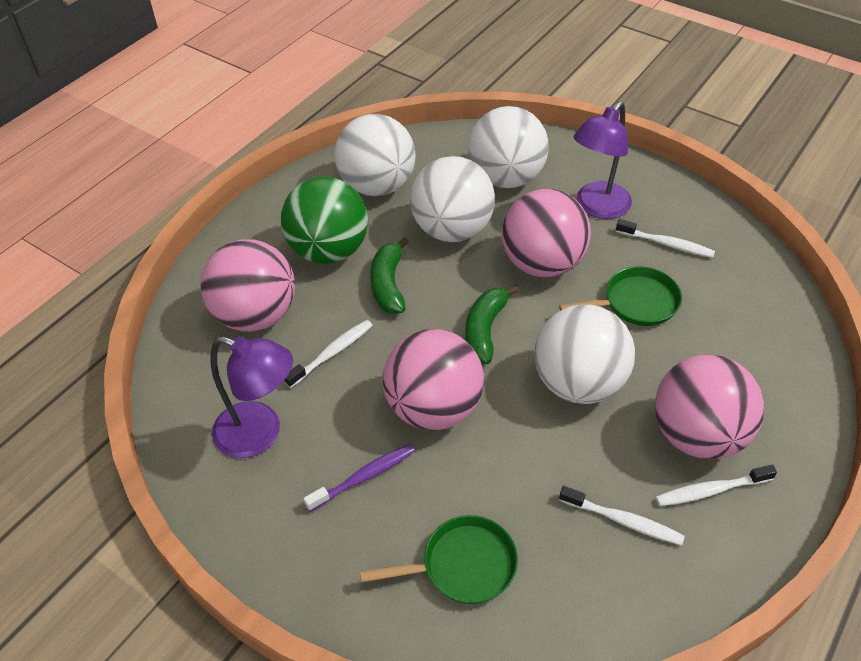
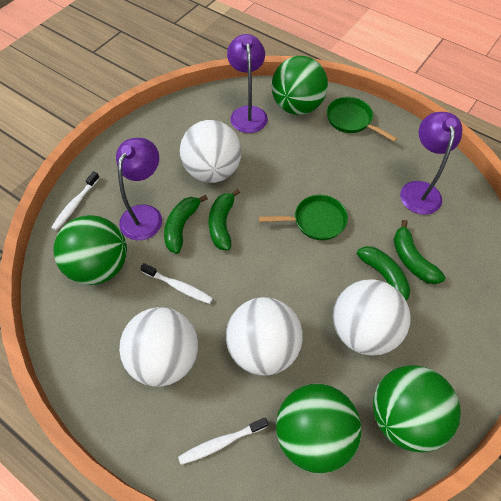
green ball: 1 -> 4
green banana: 2 -> 4
pink ball: 4 -> 0
purple lamp: 2 -> 3
purple toothbrush: 1 -> 0
white toothbrush: 4 -> 3

